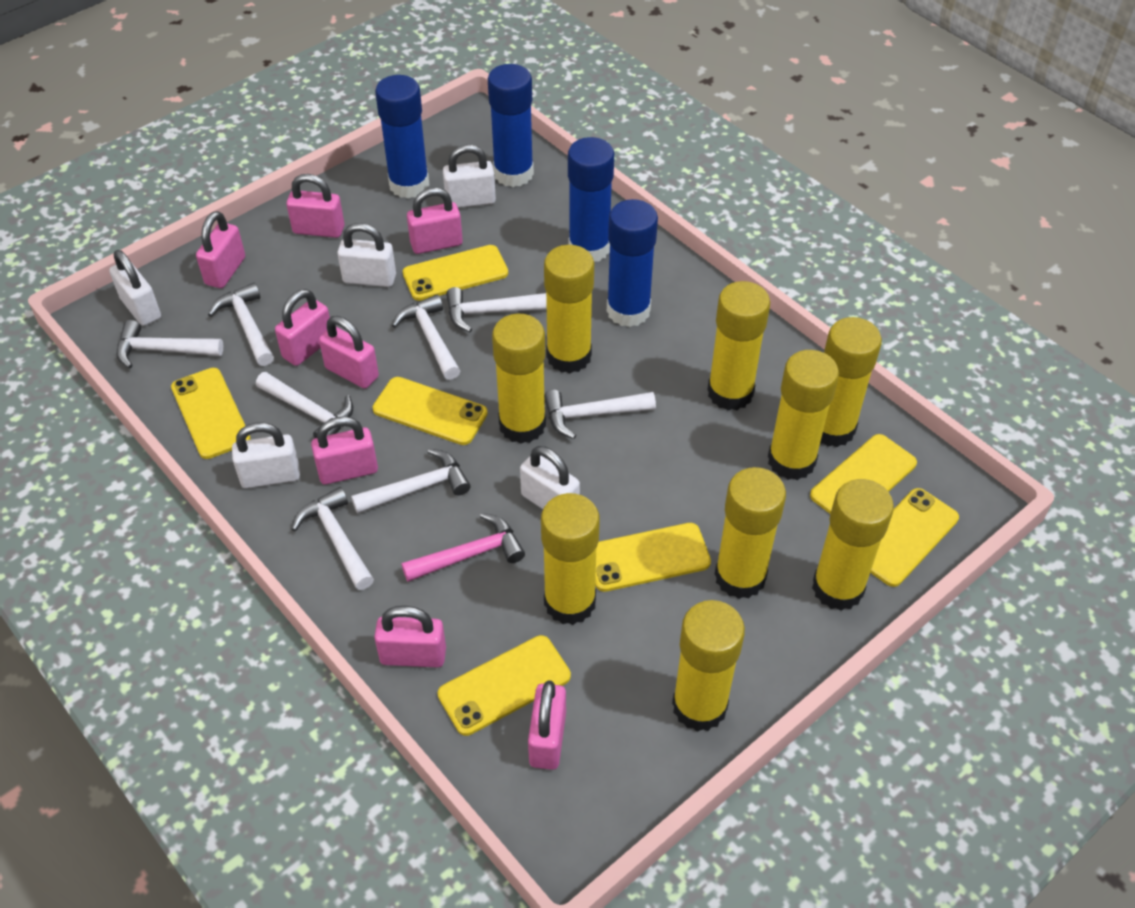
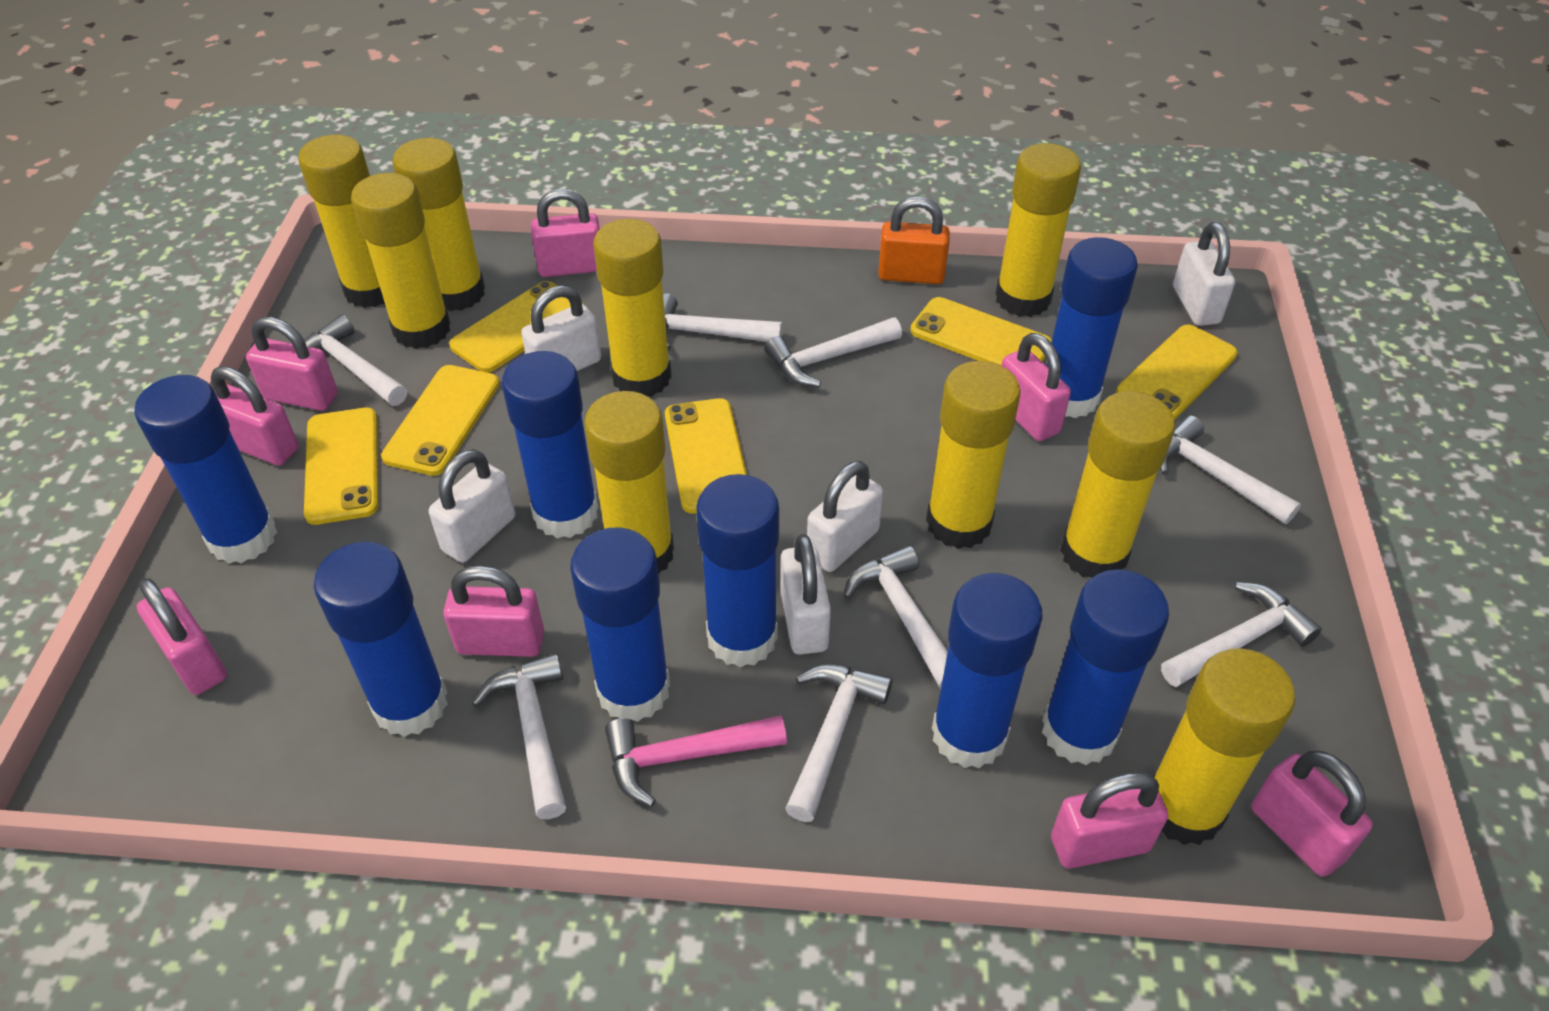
blue glue stick: 4 -> 8
orange padlock: 0 -> 1
yellow phone: 7 -> 6

